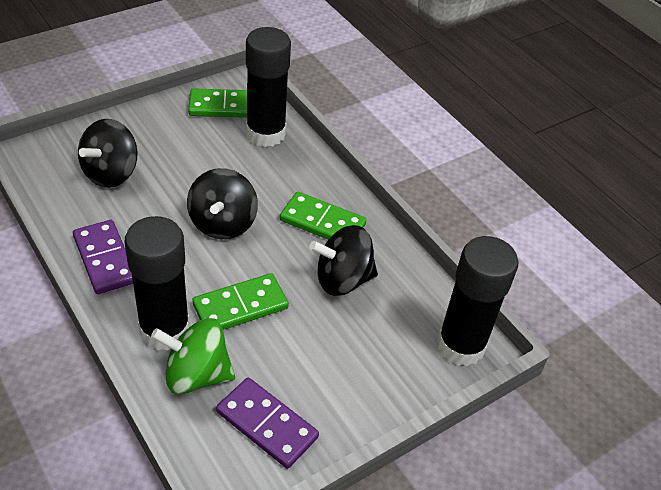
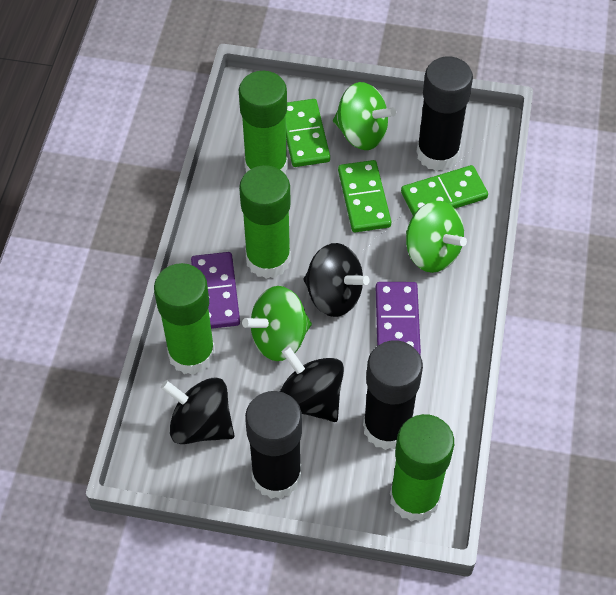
green glue stick: 0 -> 4
green spinning top: 1 -> 3

